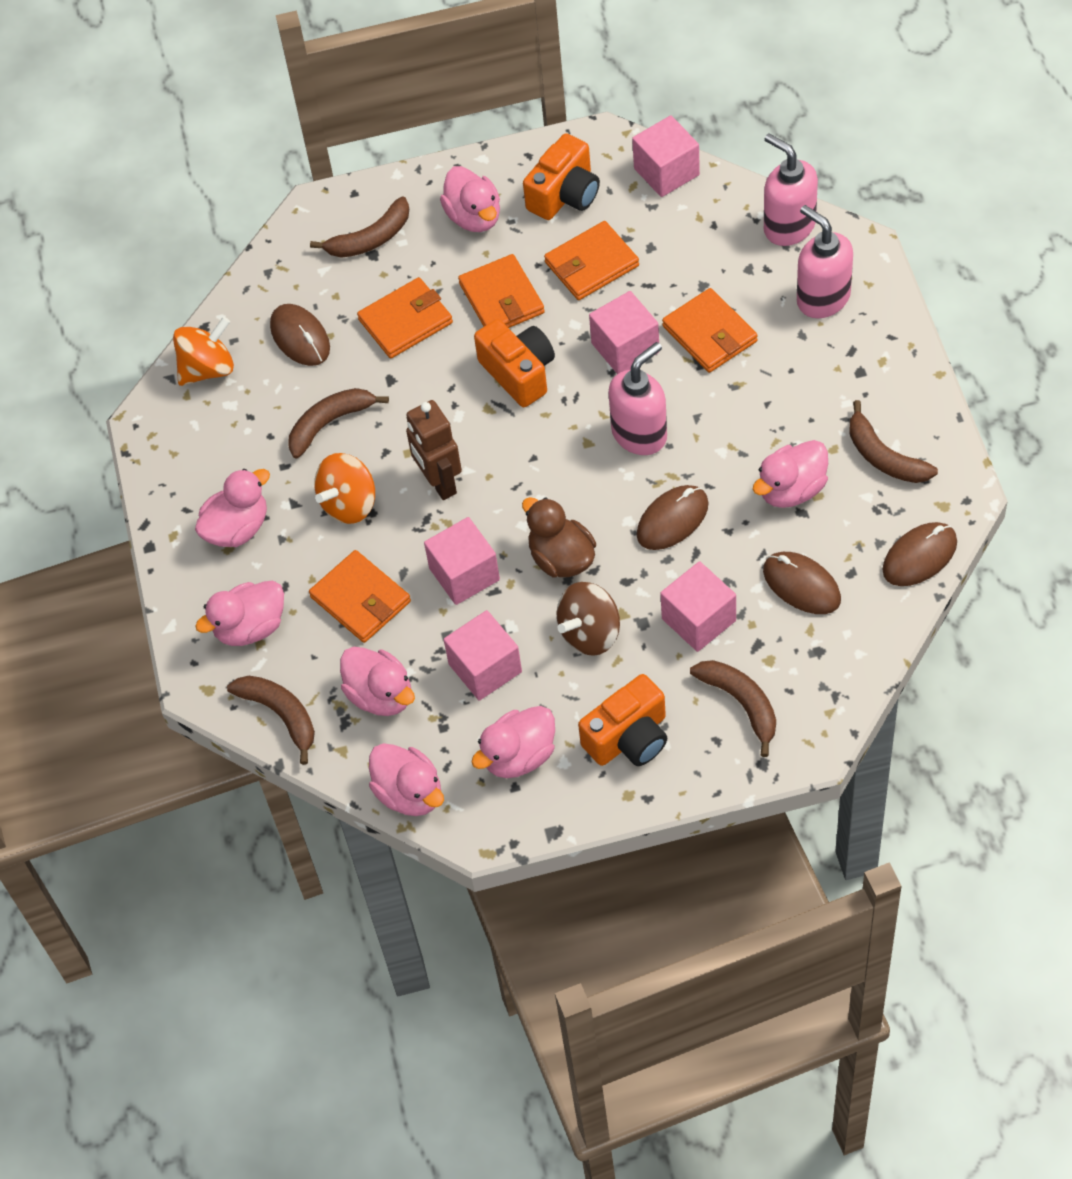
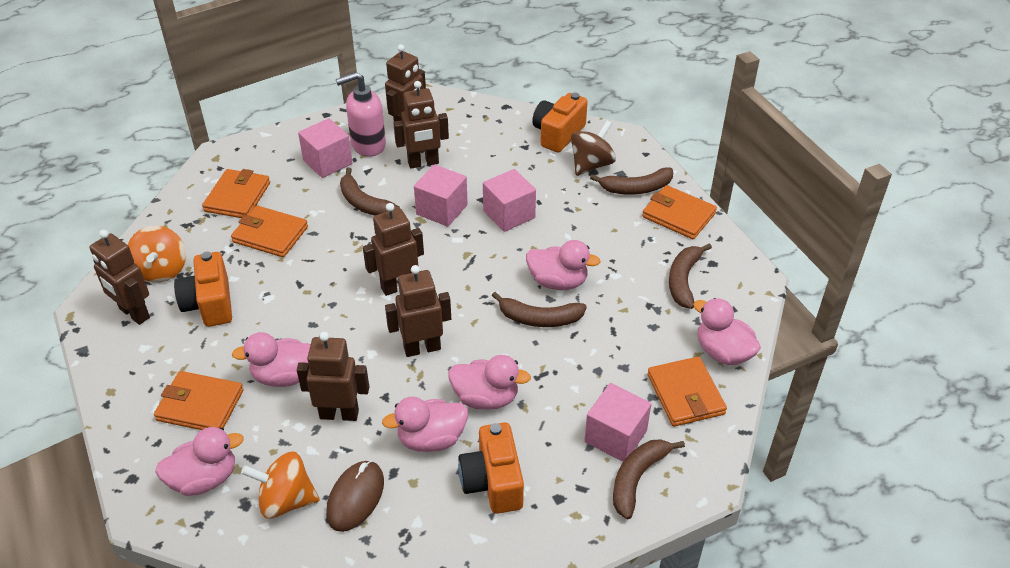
brown duck: 1 -> 0
brown mouse: 4 -> 1
brown robot: 1 -> 6
pink cube: 5 -> 4
pink duck: 7 -> 6
pink soap dispenser: 3 -> 1

